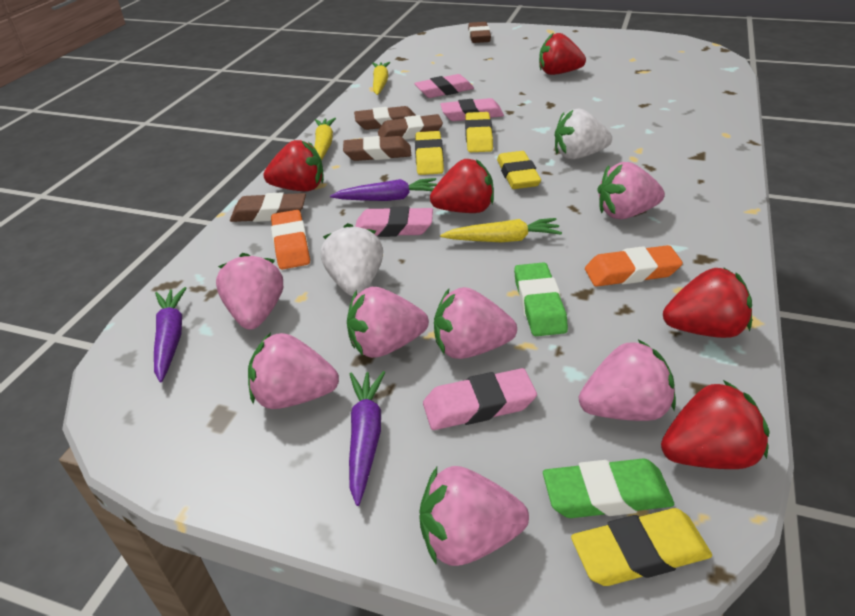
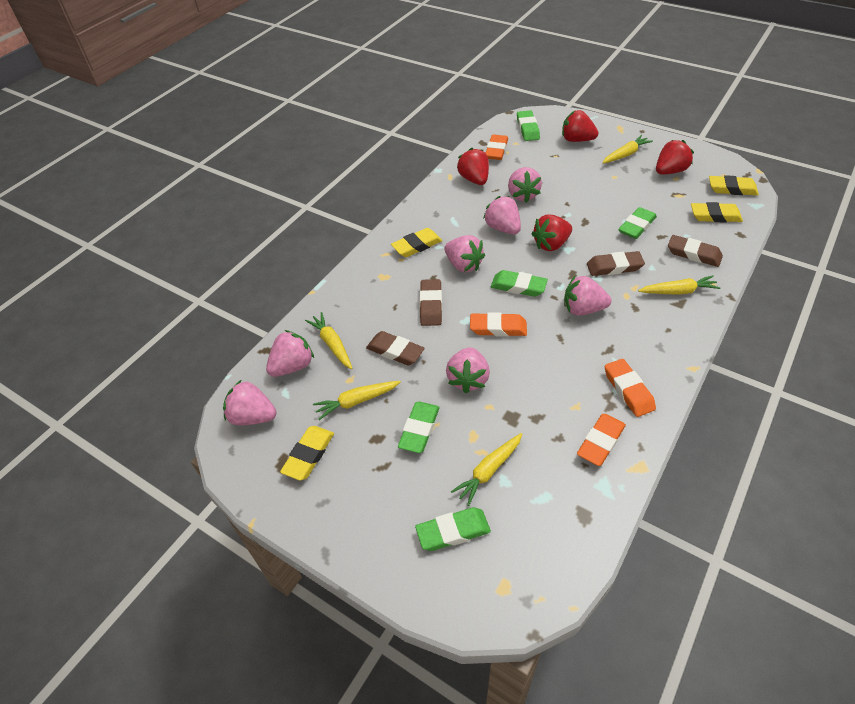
brown eraser: 5 -> 4
green eraser: 2 -> 5
orange eraser: 2 -> 4
pink eraser: 4 -> 0
purple carrot: 3 -> 0
red strawberry: 5 -> 4
white strawberry: 2 -> 0
yellow carrot: 3 -> 5

